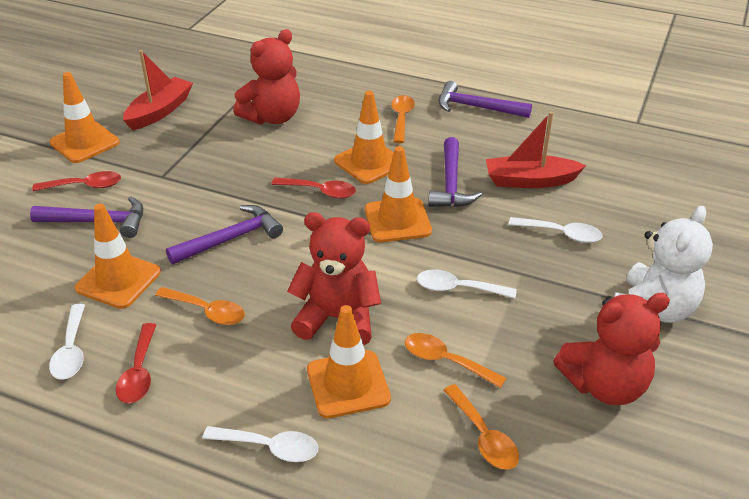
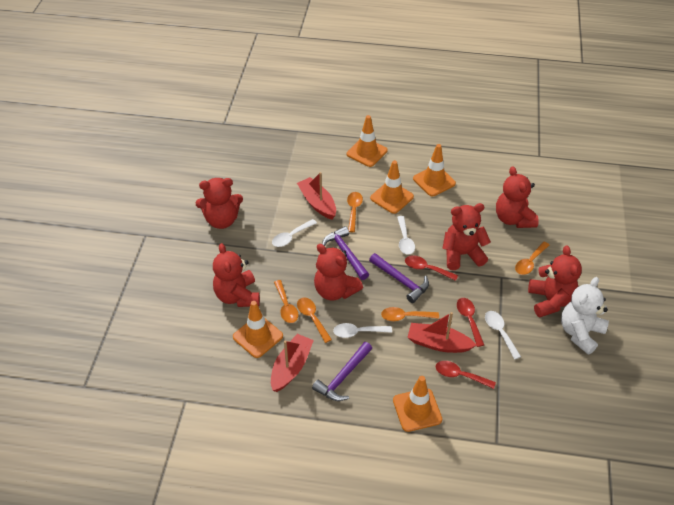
orange spoon: 4 -> 5
purple hammer: 4 -> 3
red boat: 2 -> 3
red teddy bear: 3 -> 6

